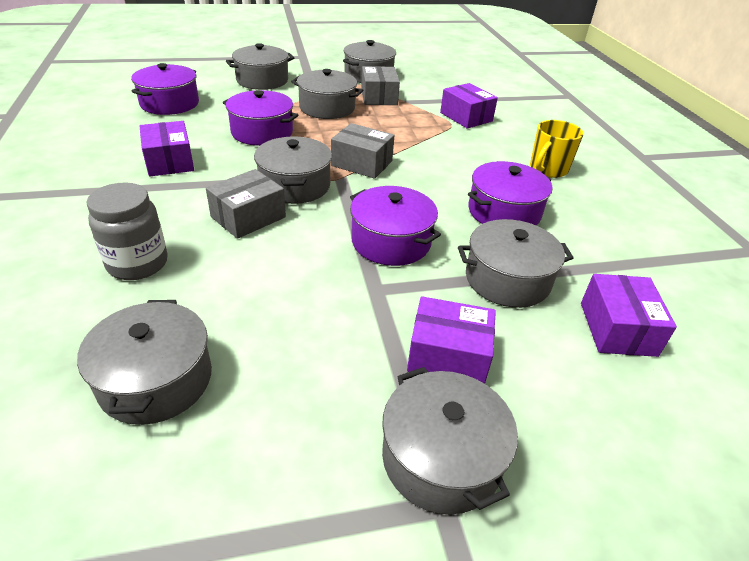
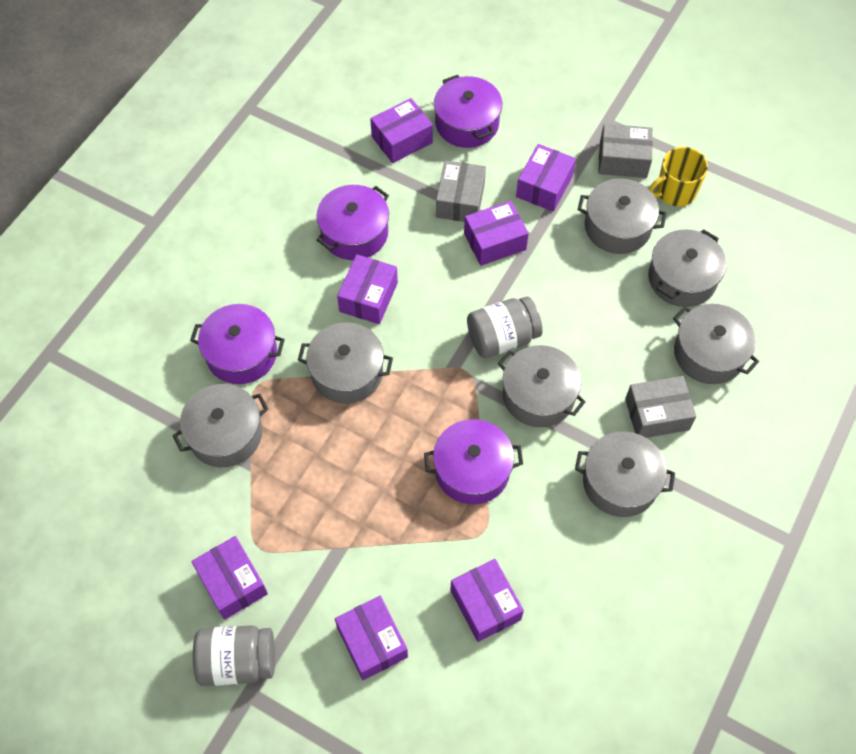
grey jar: 1 -> 2
purple box: 4 -> 7

